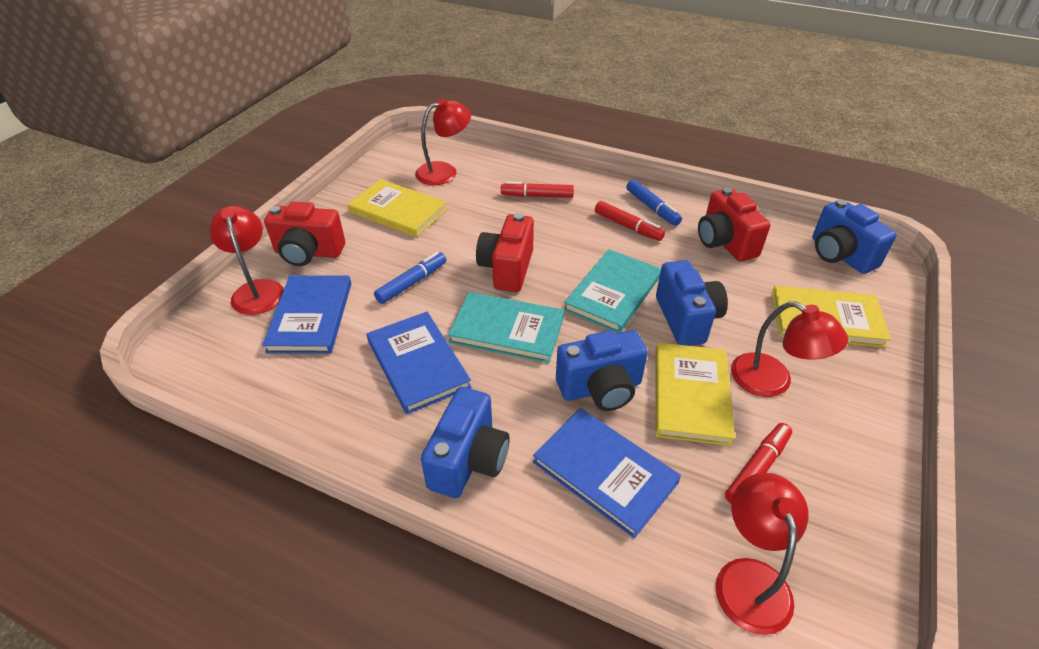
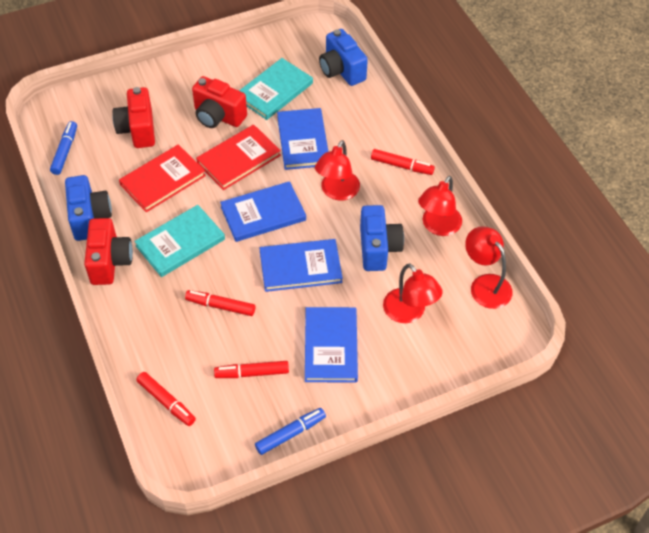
blue book: 3 -> 4
blue camera: 4 -> 3
red book: 0 -> 2
red marker: 3 -> 4
yellow book: 3 -> 0

